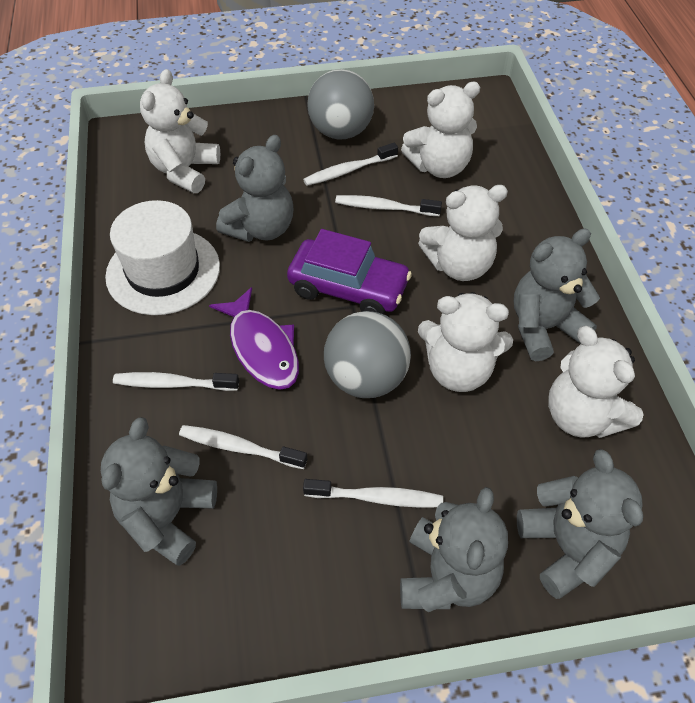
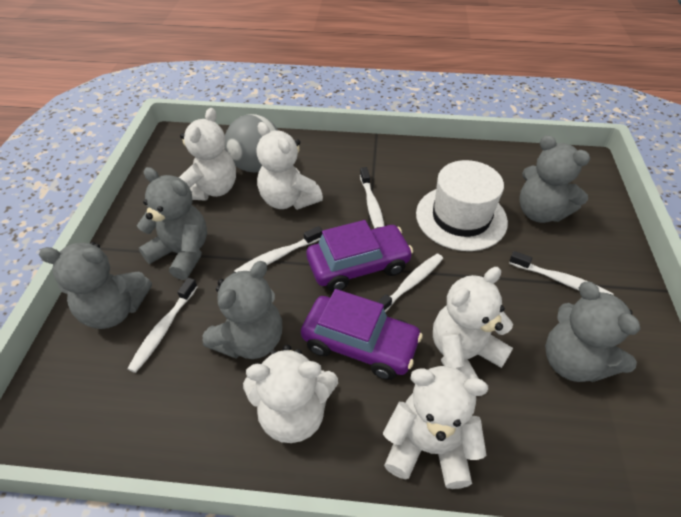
grey ball: 2 -> 1
purple car: 1 -> 2
purple fish: 1 -> 0

